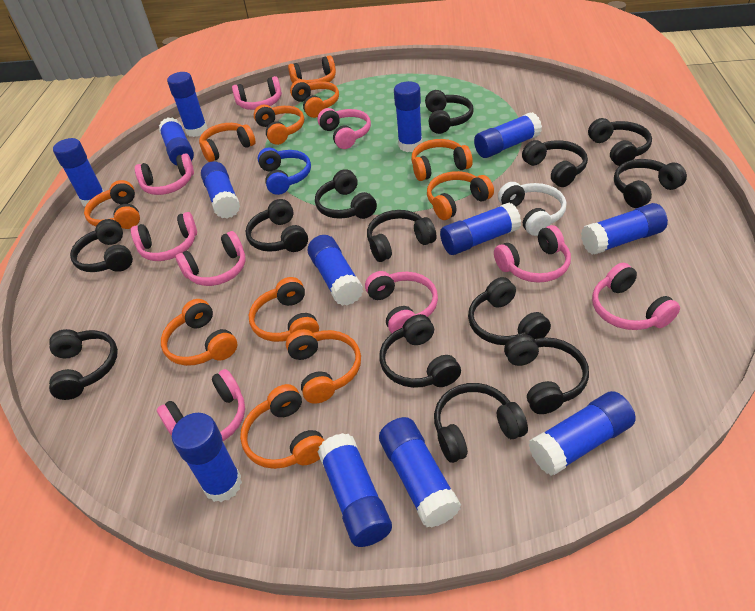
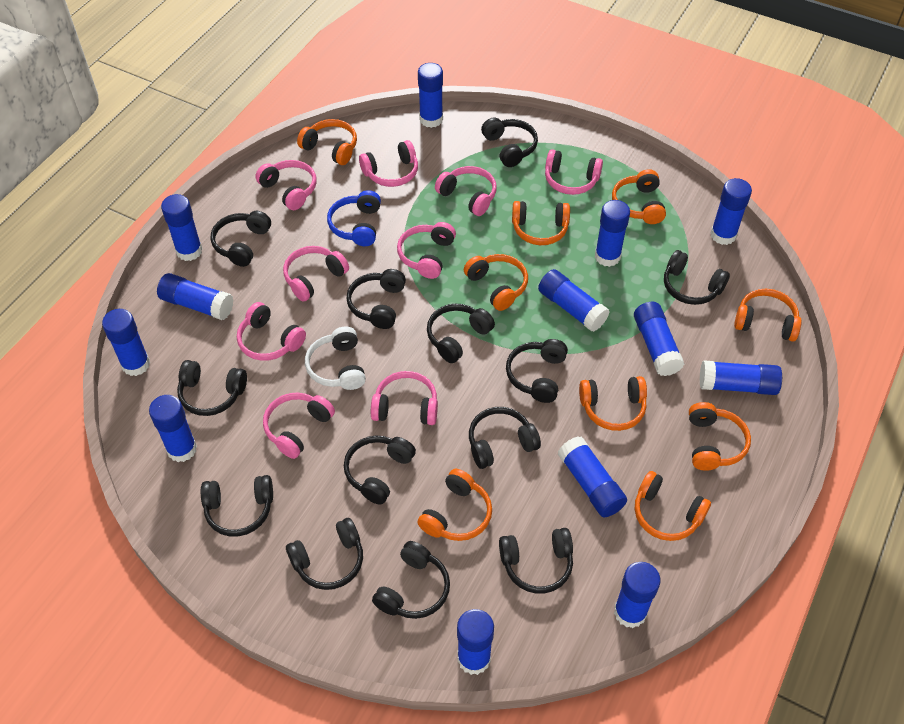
orange headphones: 11 -> 9

